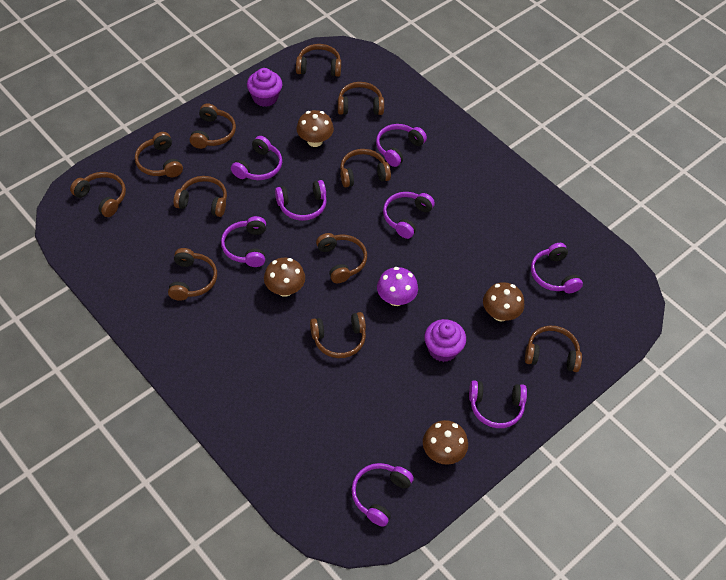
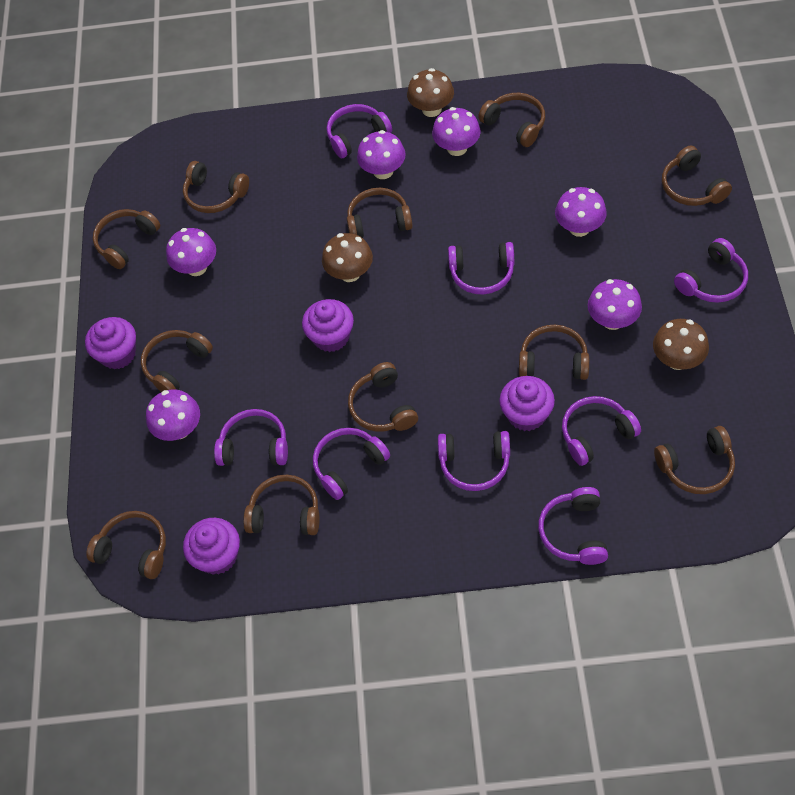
brown mushroom: 4 -> 3
purple cupcake: 2 -> 4
purple mushroom: 1 -> 6

